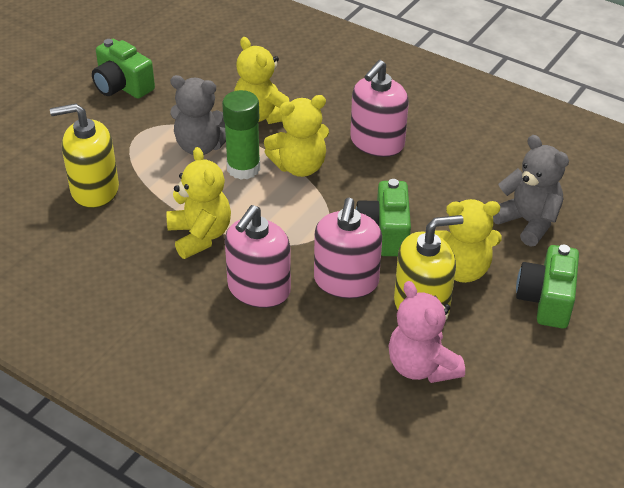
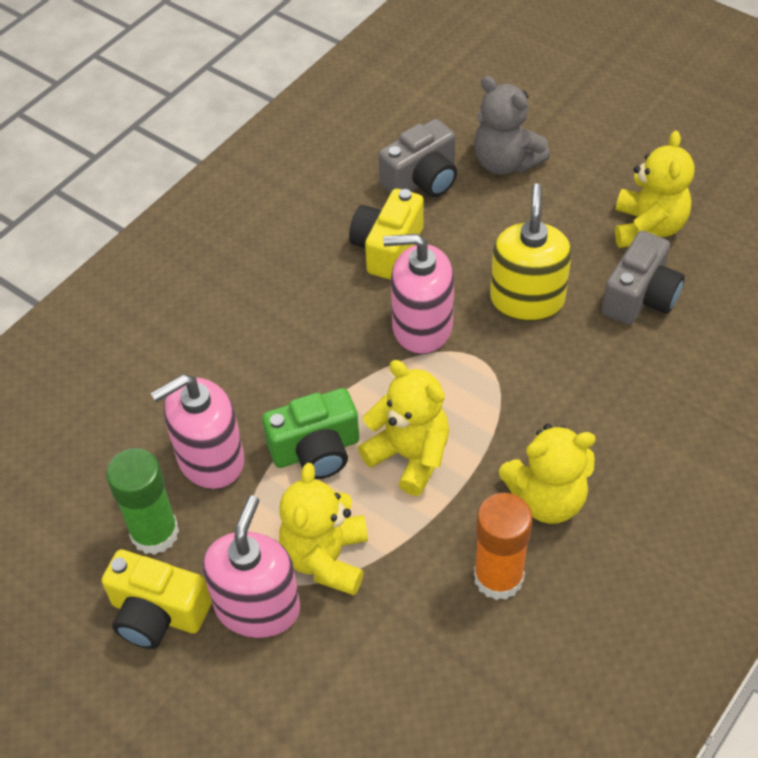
green camera: 3 -> 1
grey camera: 0 -> 2
grey teddy bear: 2 -> 1
orange glue stick: 0 -> 1
pink teddy bear: 1 -> 0
yellow camera: 0 -> 2
yellow soap dispenser: 2 -> 1

